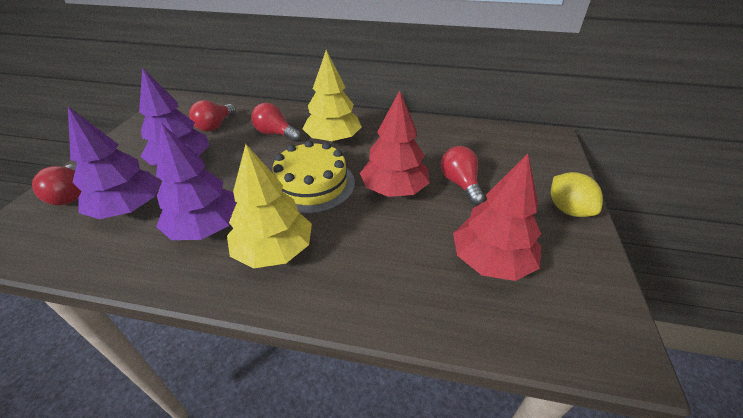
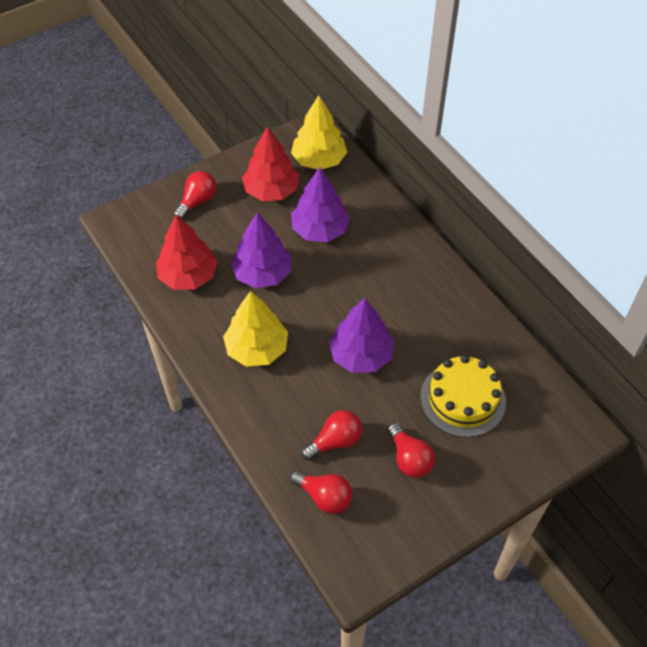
yellow lemon: 1 -> 0

